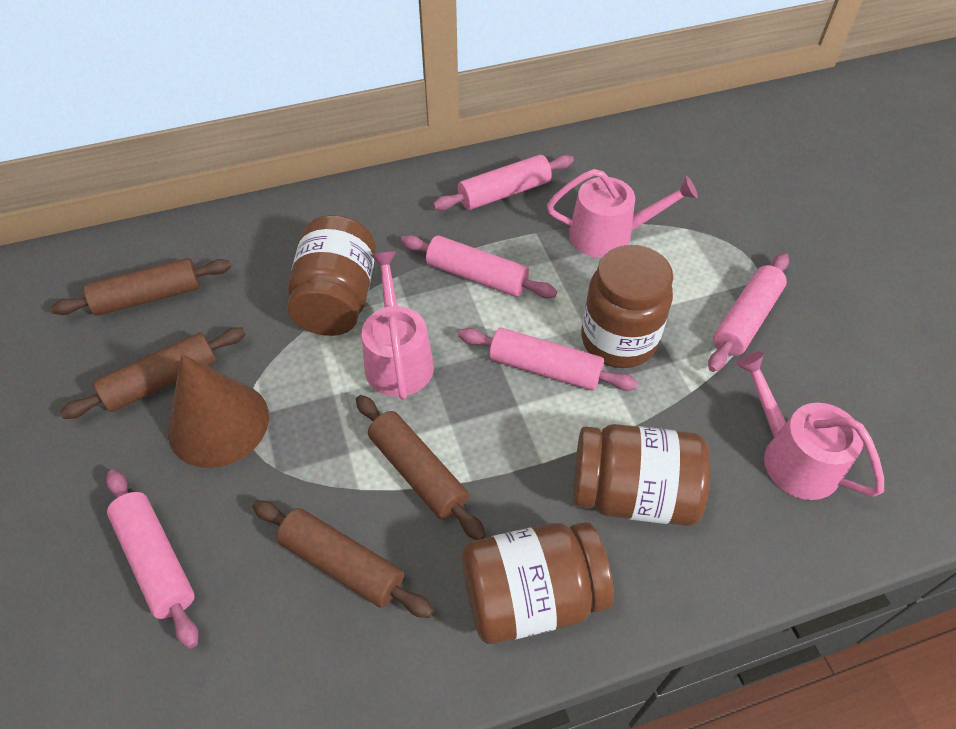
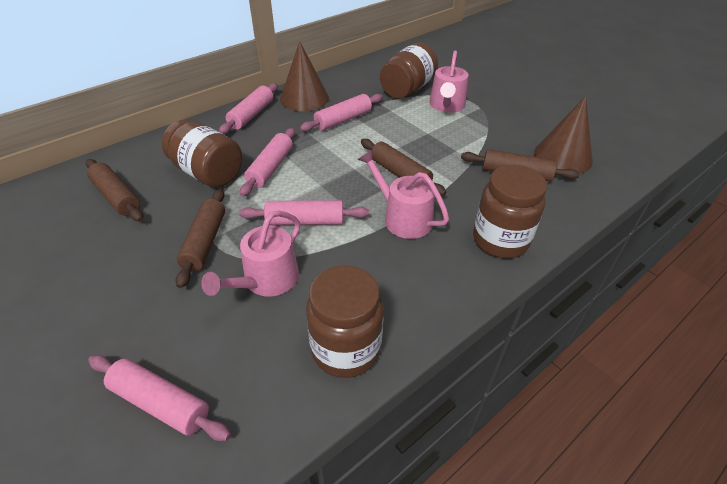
brown cone: 1 -> 2

